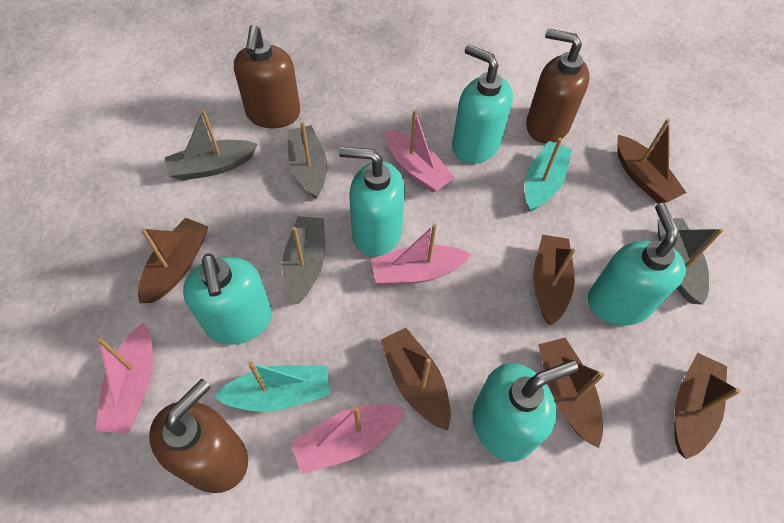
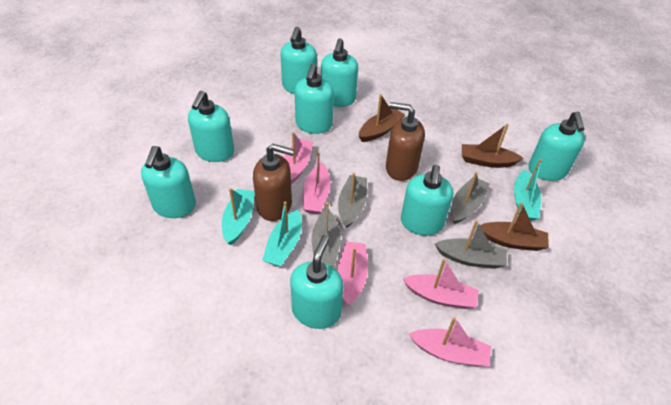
brown boat: 6 -> 3
brown soap dispenser: 3 -> 2
pink boat: 4 -> 5
turquoise boat: 2 -> 3
turquoise soap dispenser: 5 -> 8

